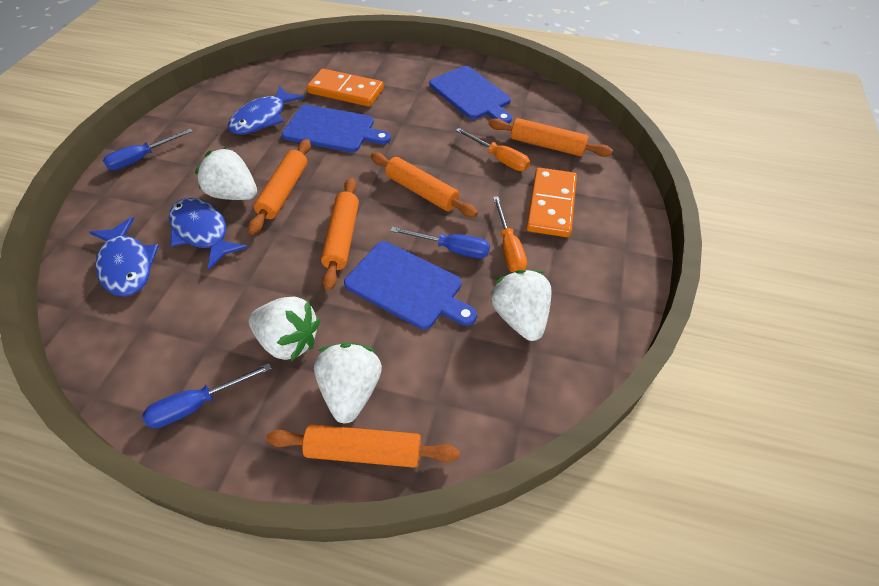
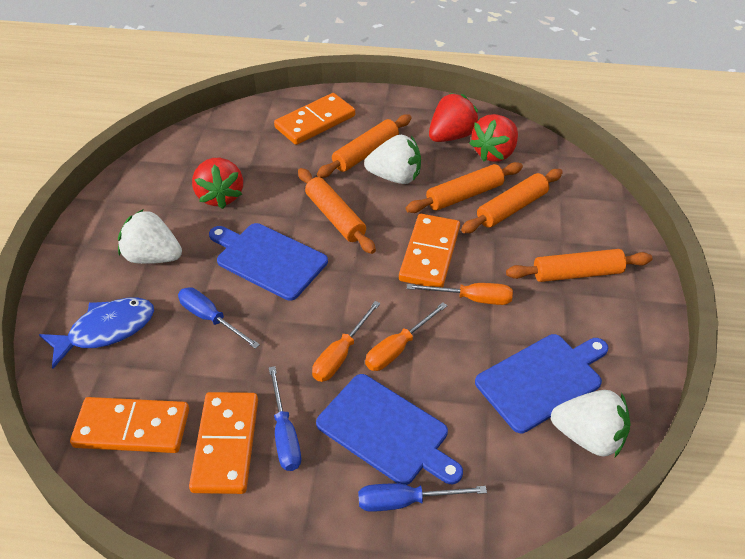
blue fish: 3 -> 1
orange domino: 2 -> 4
orange screwdriver: 2 -> 3
red strawberry: 0 -> 3
white strawberry: 4 -> 3

